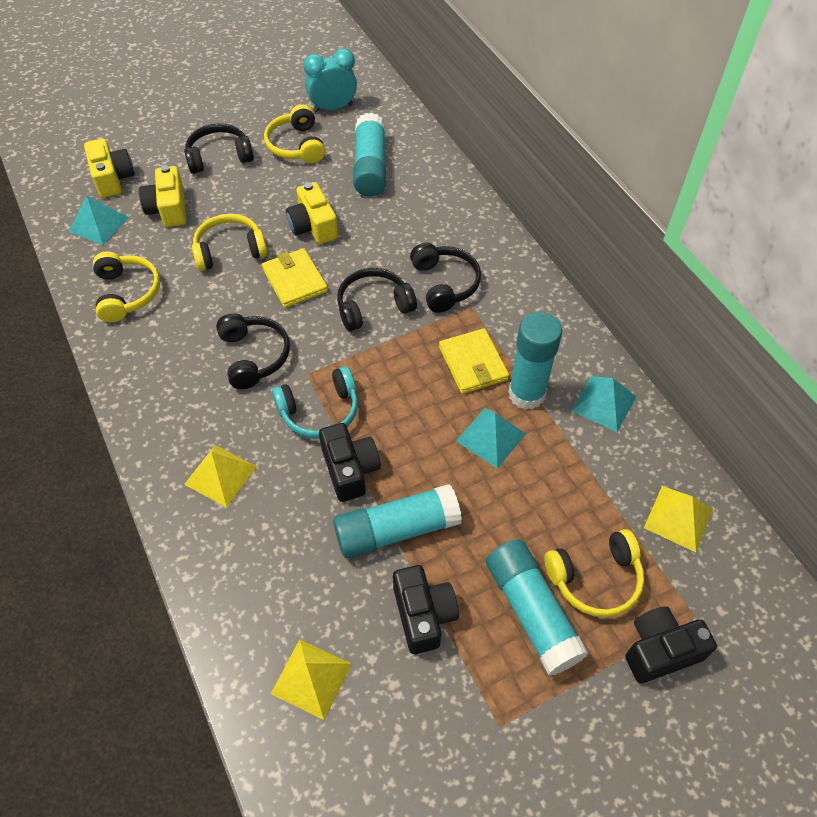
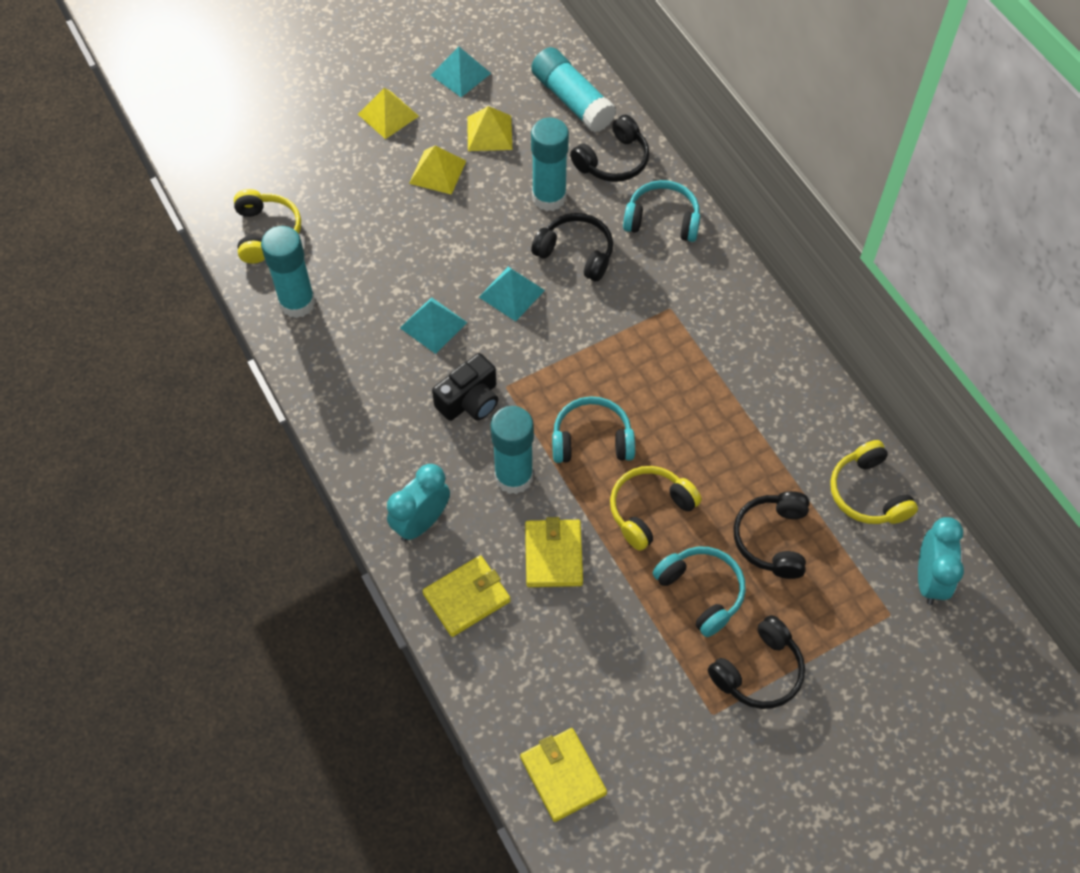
black camera: 3 -> 1
turquoise clock: 1 -> 2
turquoise headphones: 1 -> 3
yellow camera: 3 -> 0
yellow headphones: 4 -> 3
yellow wallet: 2 -> 3

